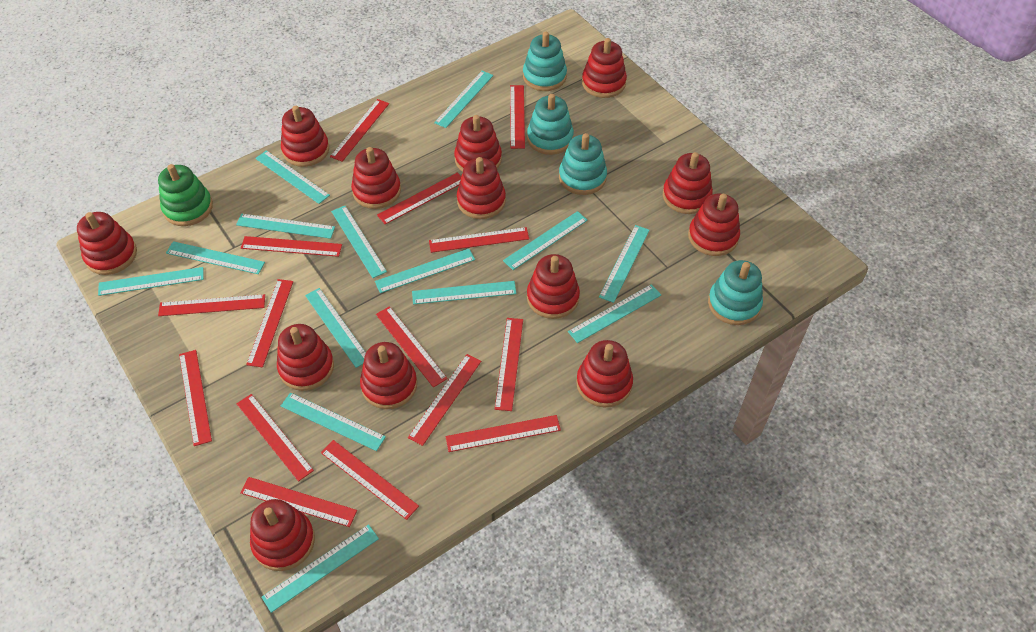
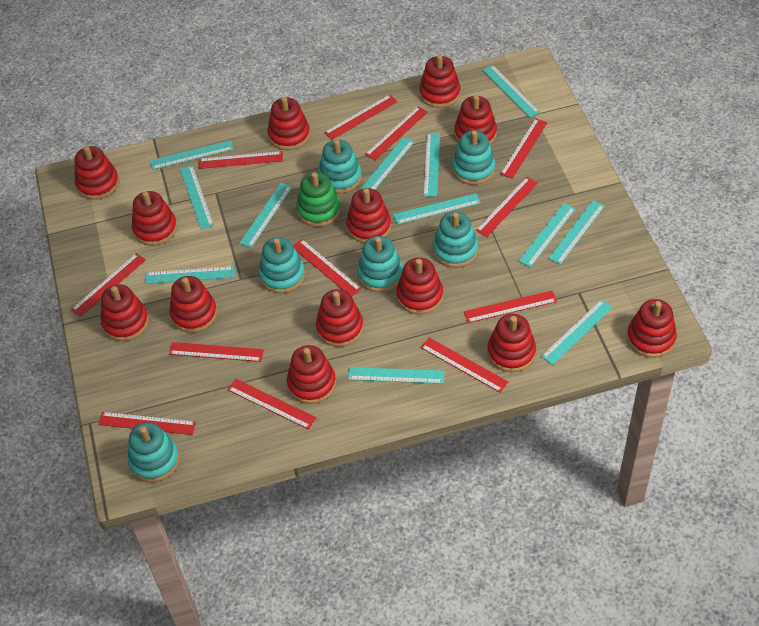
red ruler: 15 -> 12
turquoise ruler: 14 -> 12
turquoise stacking toy: 4 -> 6

